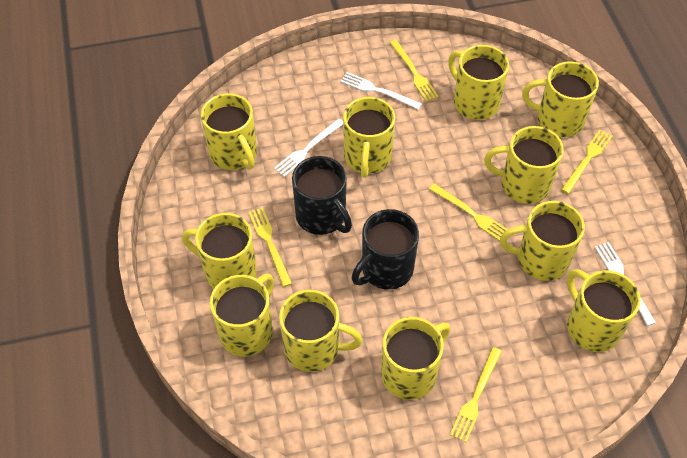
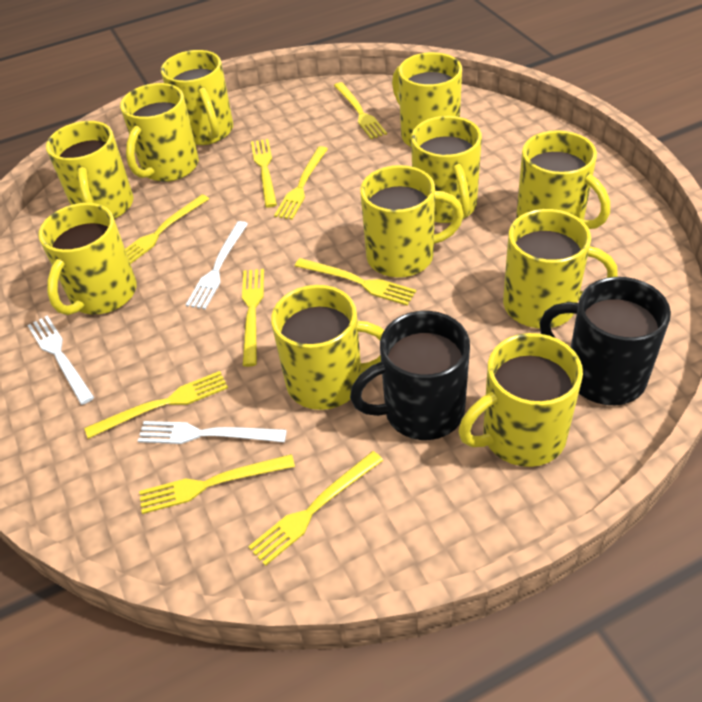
yellow fork: 5 -> 9

